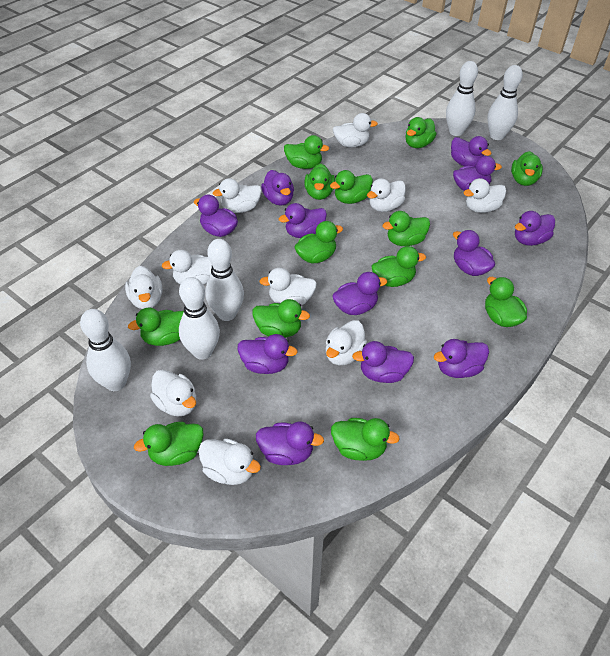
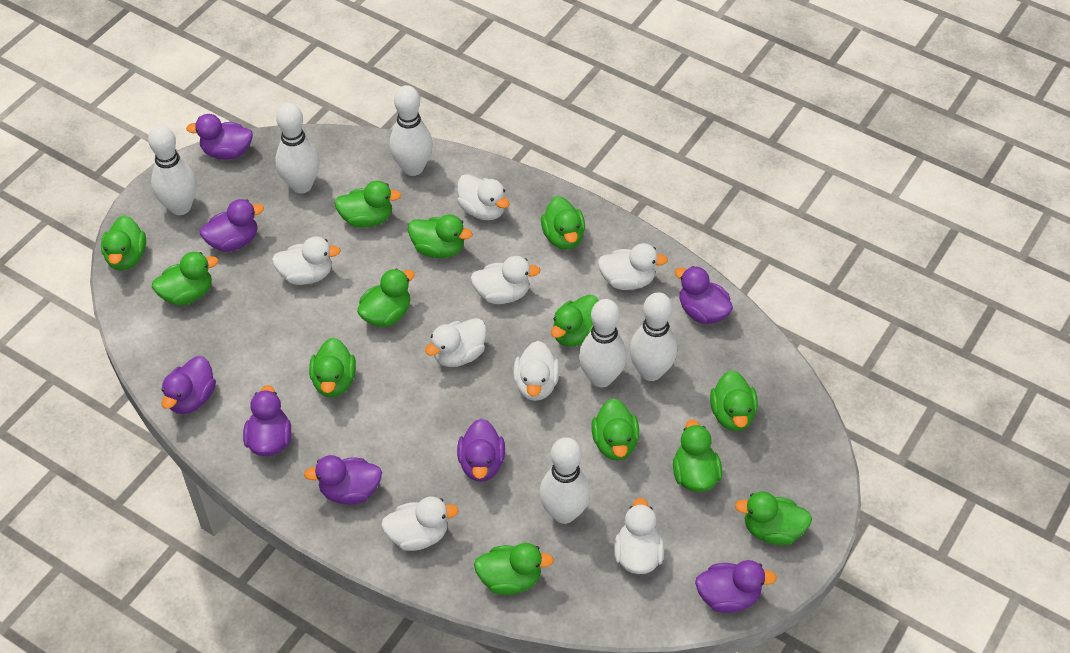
purple duck: 12 -> 8
white bowling pin: 5 -> 6
white duck: 10 -> 8

